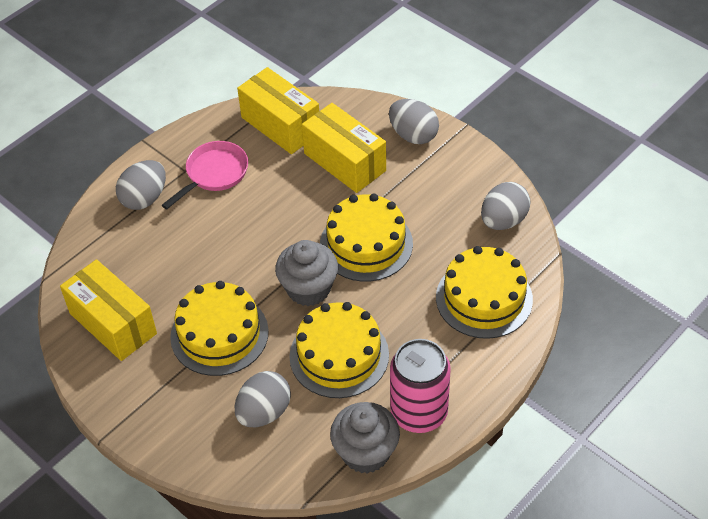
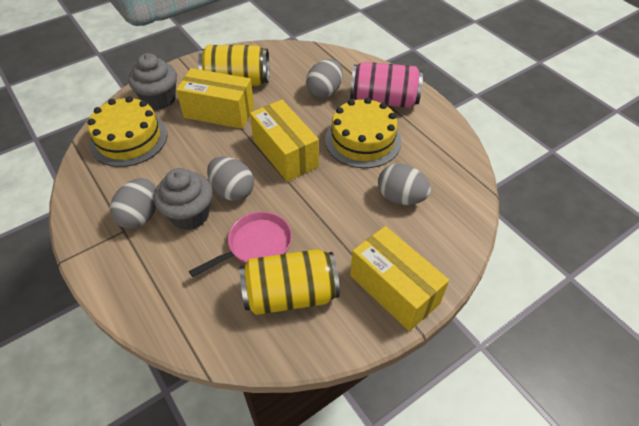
yellow cake: 4 -> 2
yellow can: 0 -> 2

